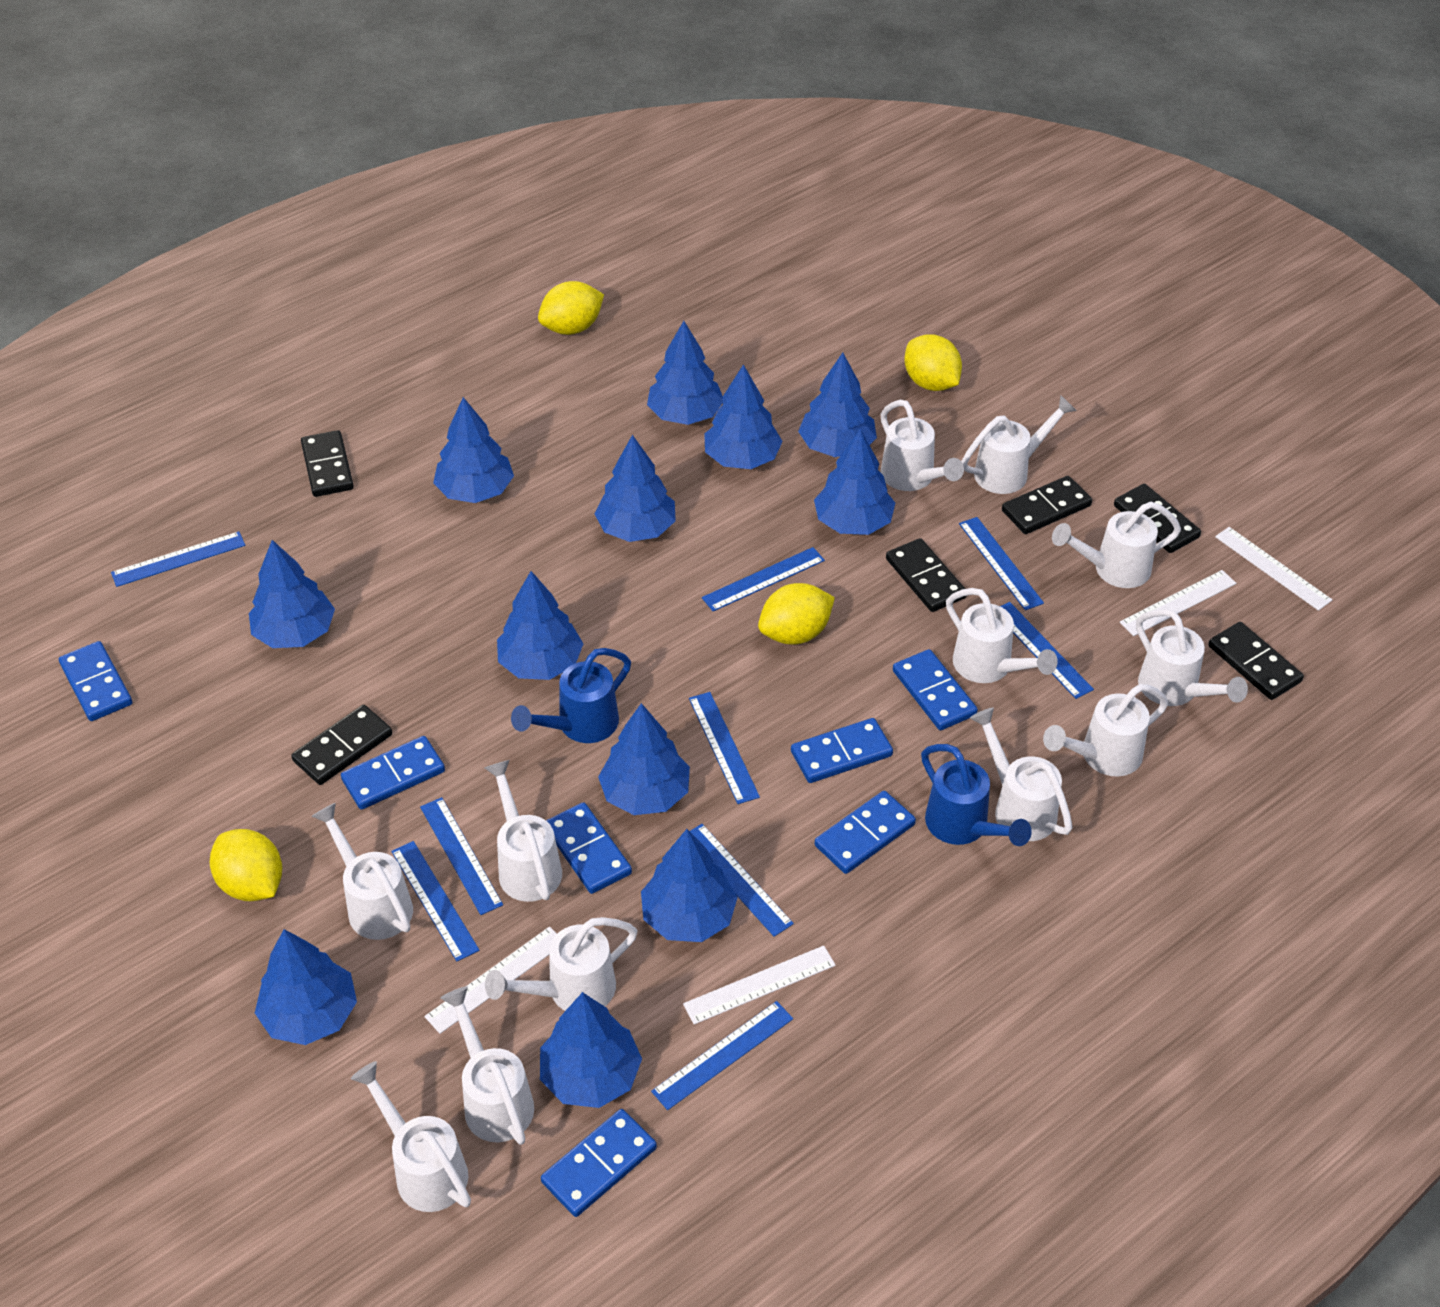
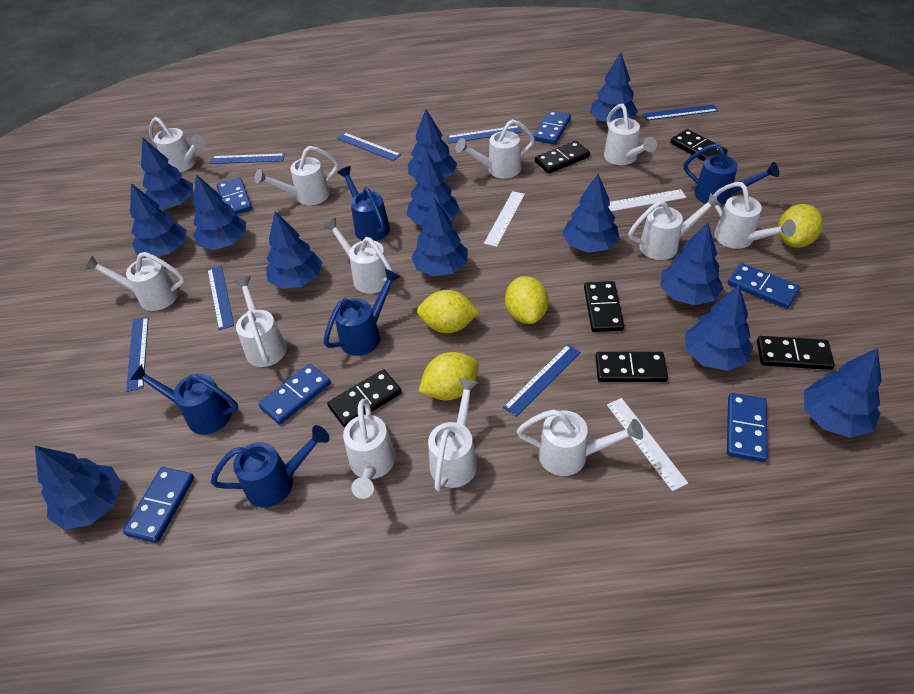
blue domino: 7 -> 6
blue ruler: 9 -> 7
blue tree: 12 -> 13
blue watering can: 2 -> 5
white ruler: 4 -> 3

